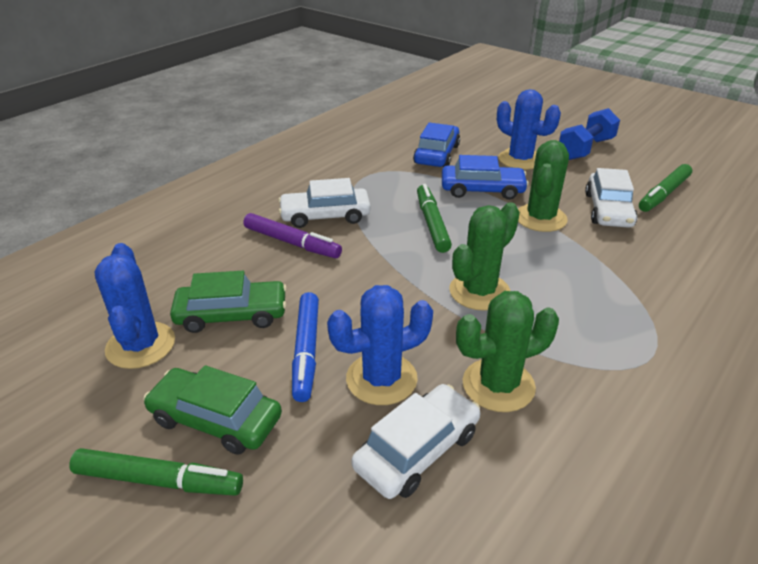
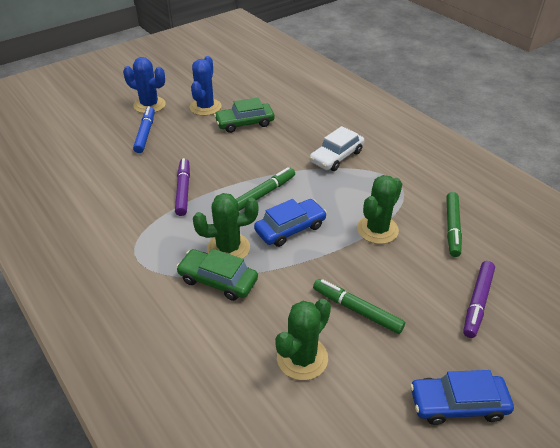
blue cactus: 3 -> 2
blue dumbbell: 1 -> 0
purple marker: 1 -> 2
white car: 3 -> 1

